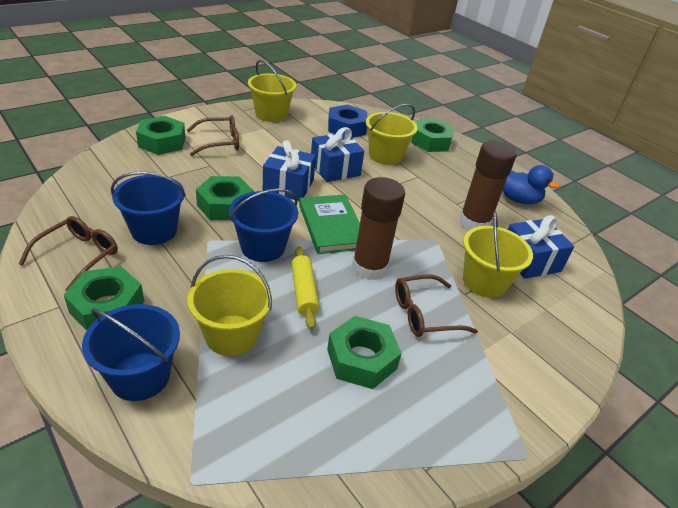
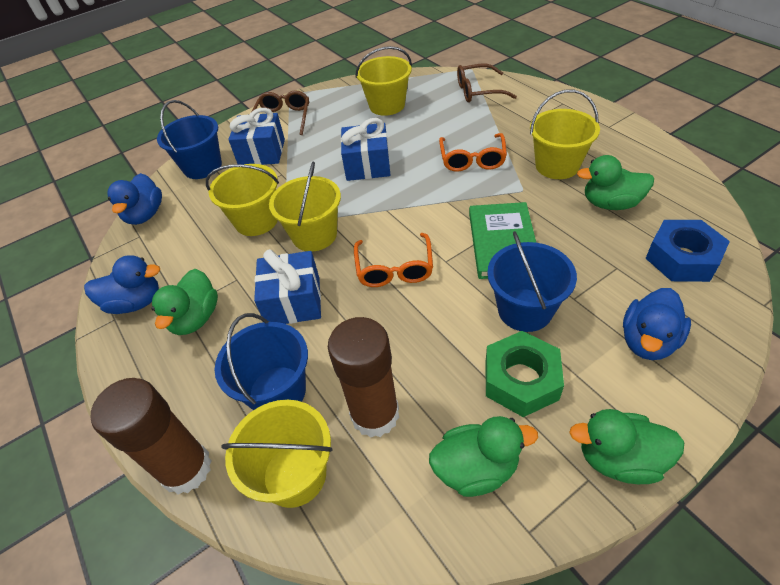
blue duck: 1 -> 3
brown glasses: 3 -> 2
green duck: 0 -> 4
green nut: 5 -> 1
orange glasses: 0 -> 2
yellow bucket: 4 -> 5
yellow rolling pin: 1 -> 0

